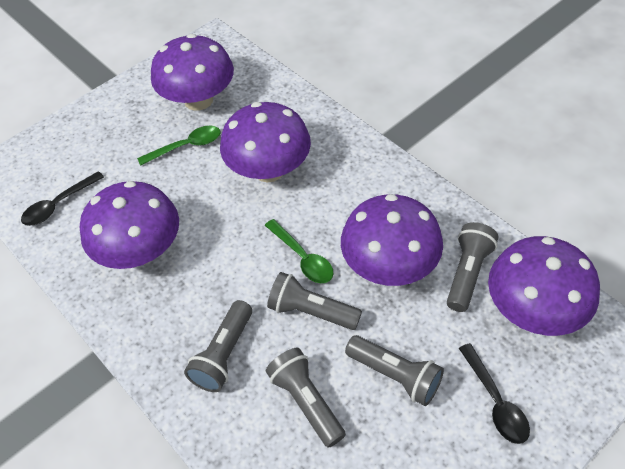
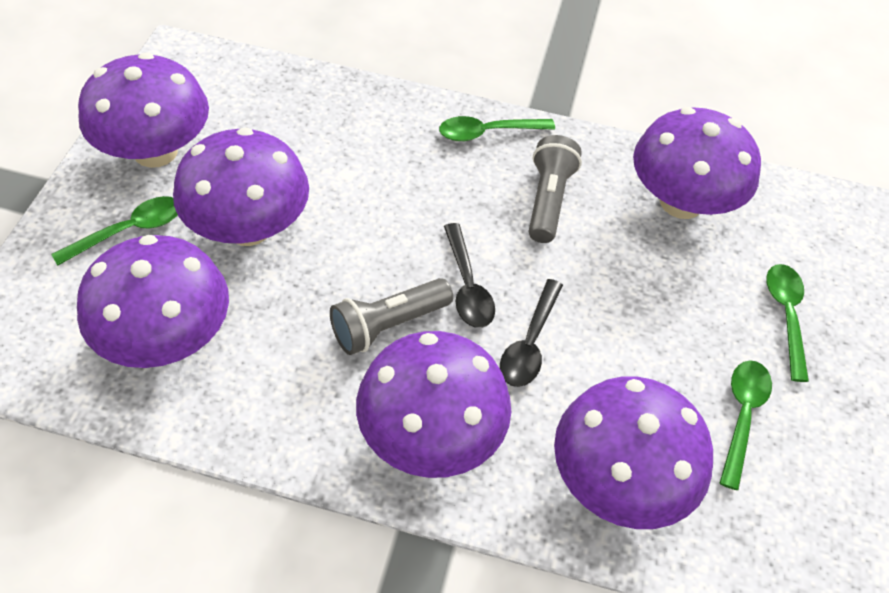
green spoon: 2 -> 4
grey flashlight: 5 -> 2
purple mushroom: 5 -> 6

